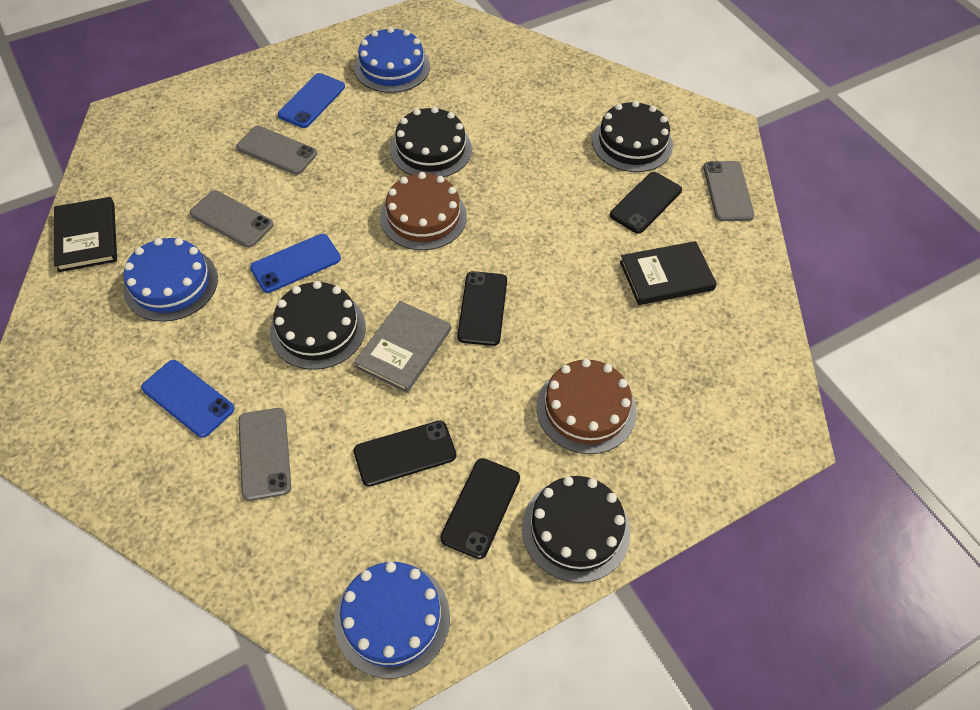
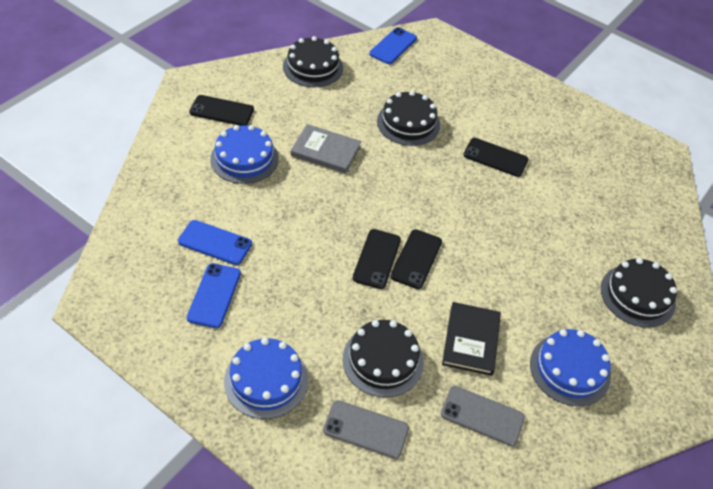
black book: 2 -> 1
brown cake: 2 -> 0
grey phone: 4 -> 2

